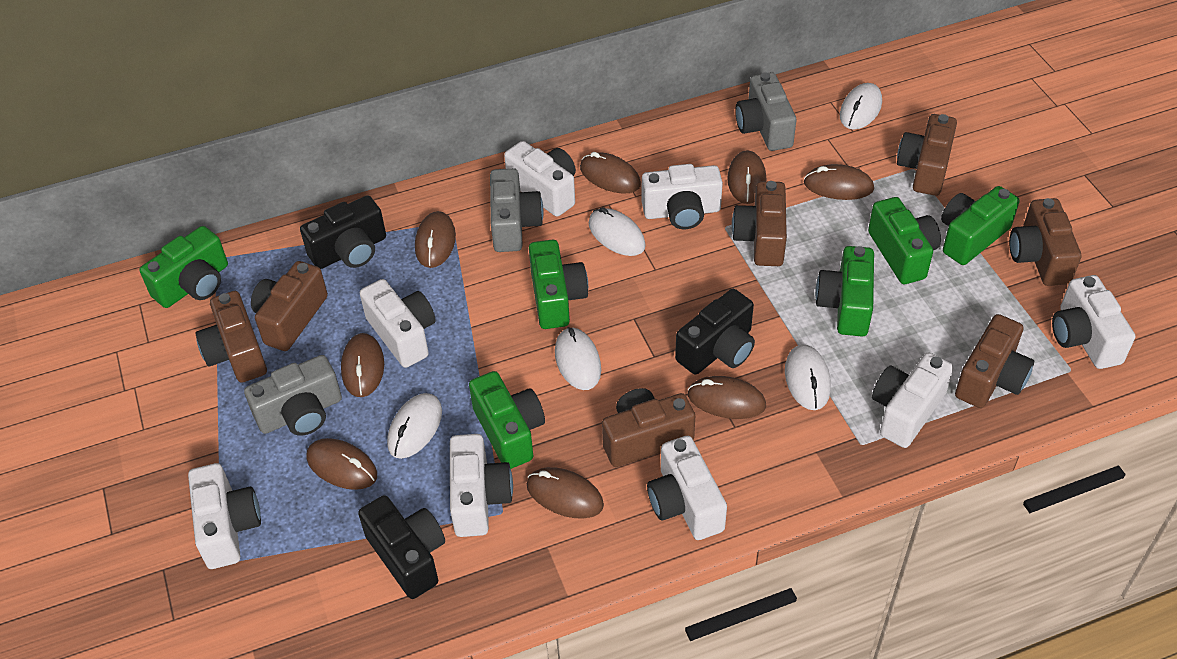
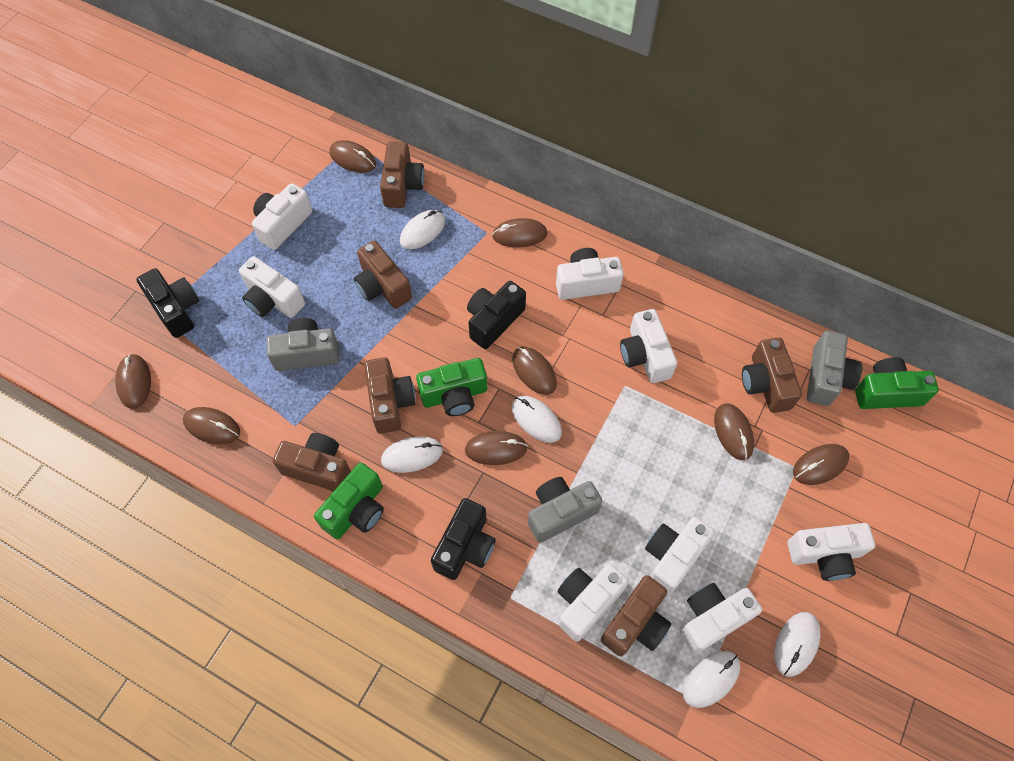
brown camera: 7 -> 6
green camera: 6 -> 3

